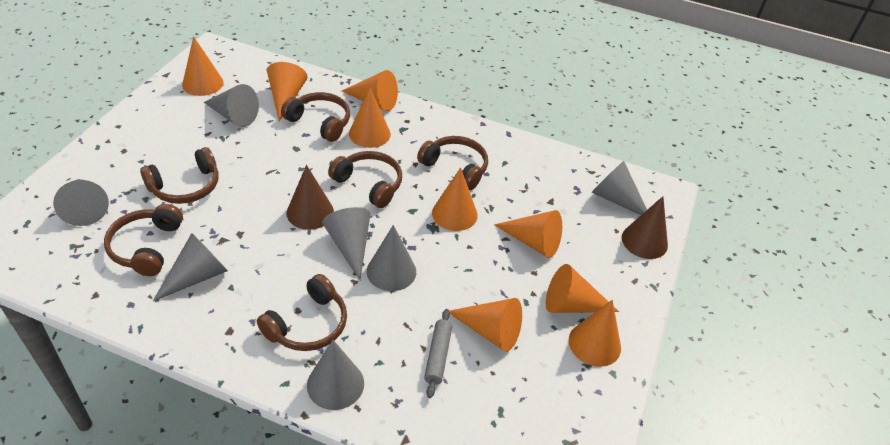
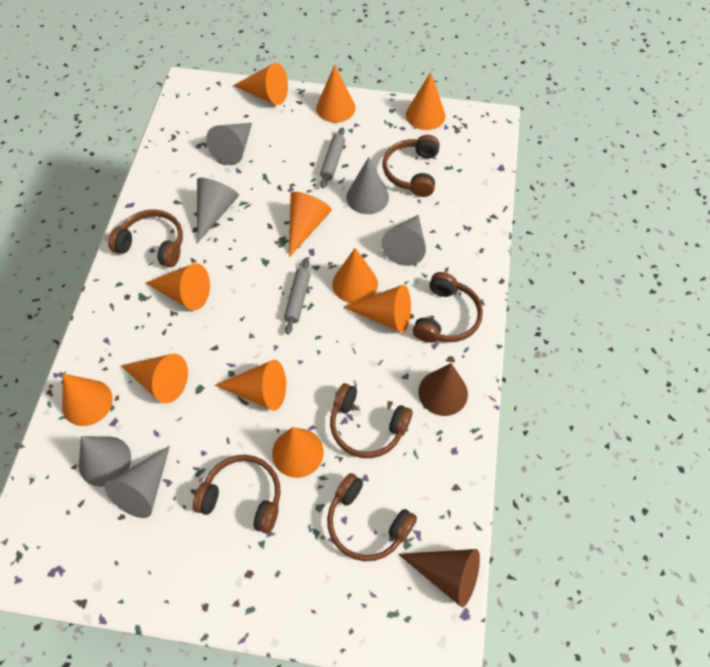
grey cone: 7 -> 6
grey rolling pin: 1 -> 2
orange cone: 9 -> 11

